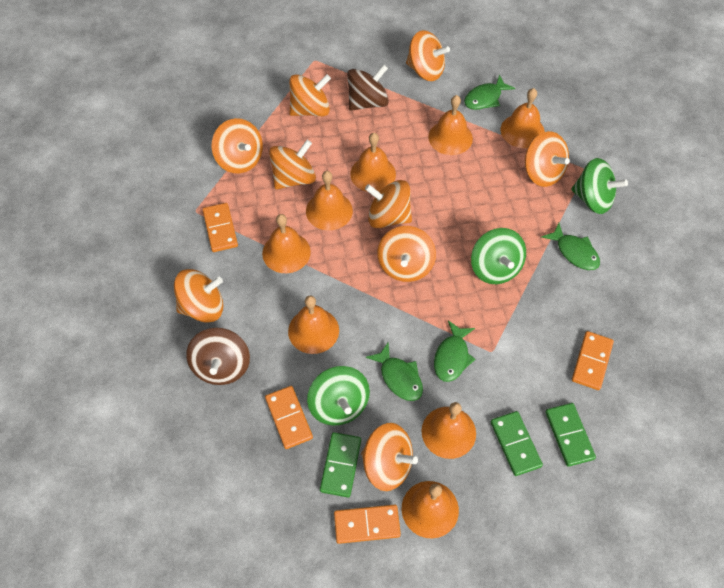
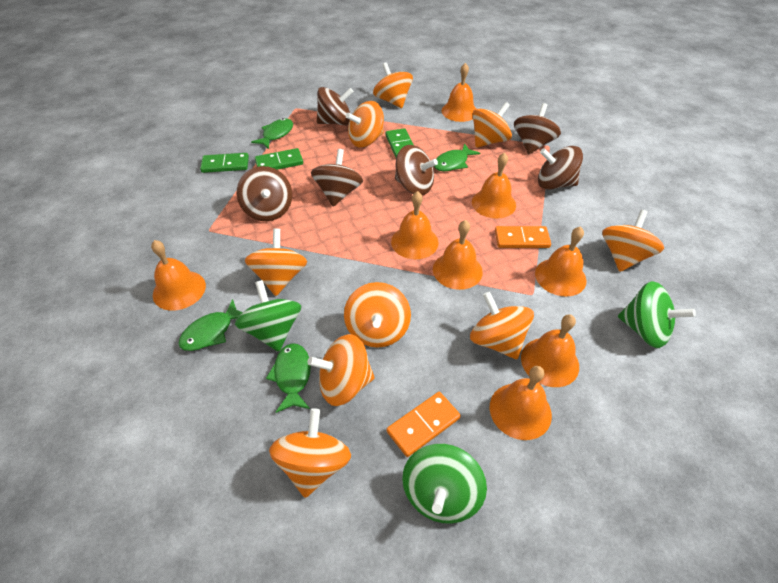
brown spinning top: 2 -> 6
orange domino: 4 -> 2

